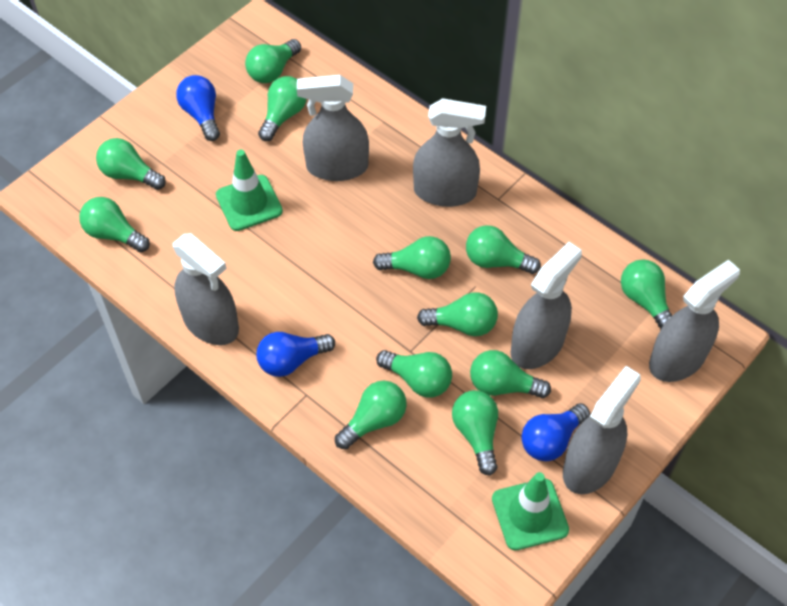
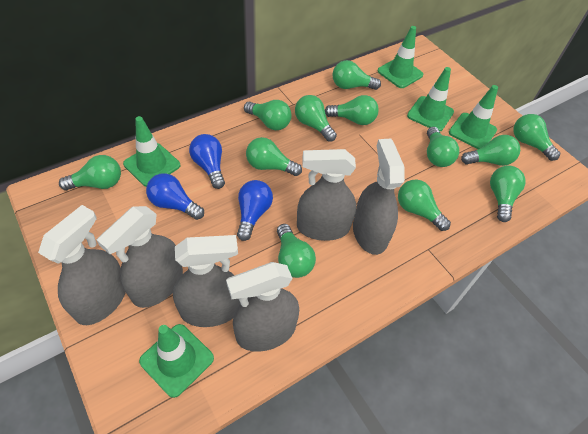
green traffic cone: 2 -> 5

